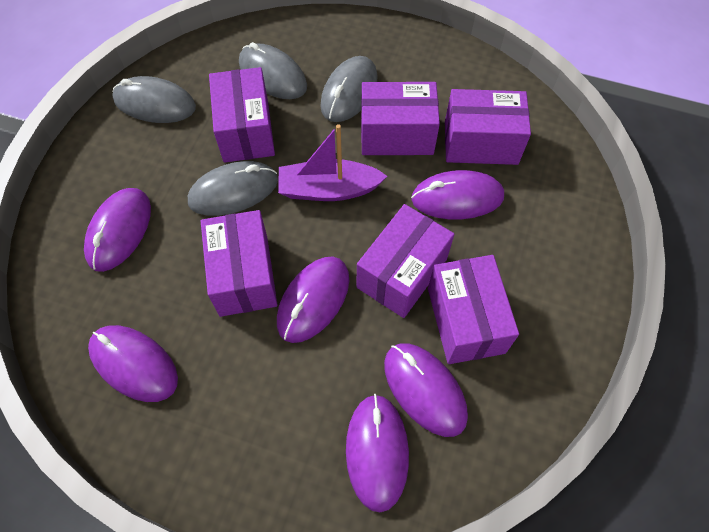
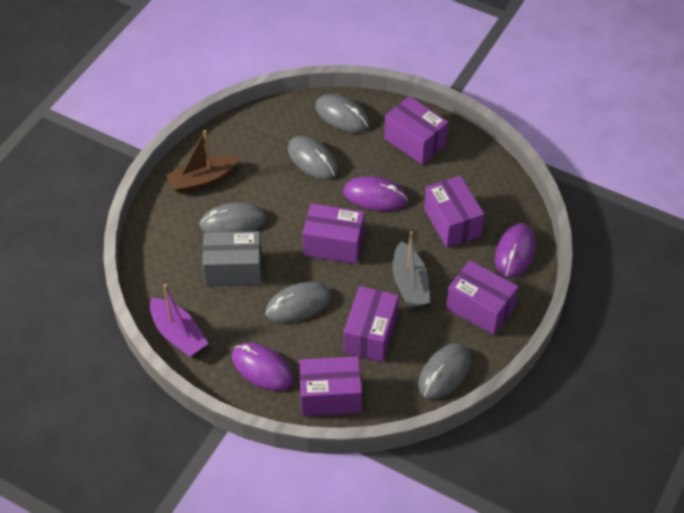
brown boat: 0 -> 1
grey boat: 0 -> 1
grey box: 0 -> 1
grey mouse: 4 -> 5
purple mouse: 6 -> 3

